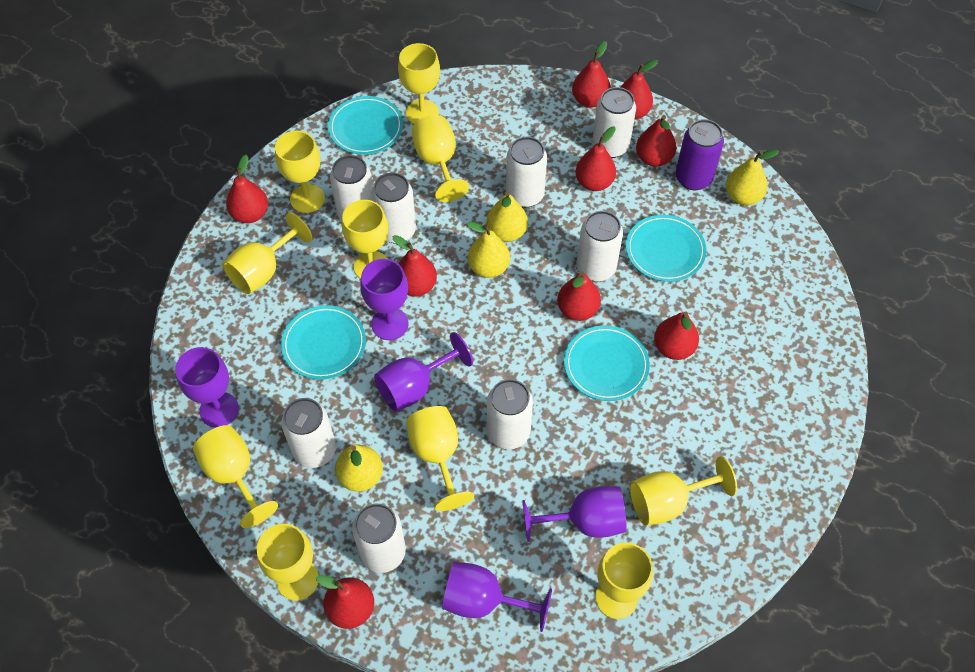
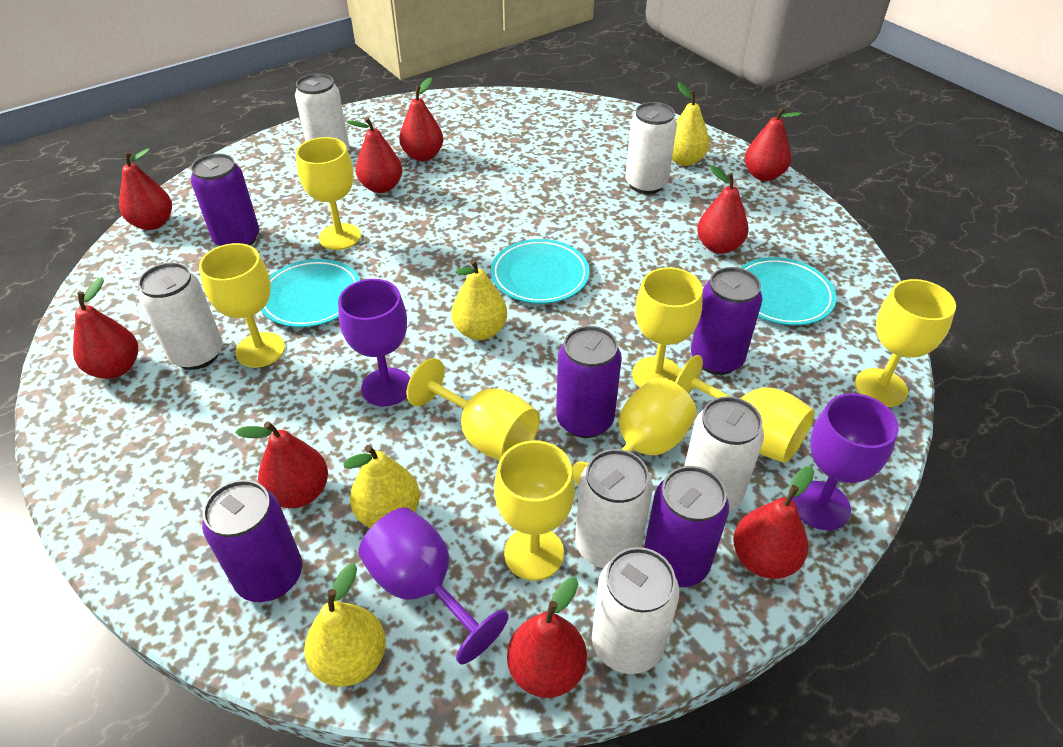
purple can: 1 -> 5
purple goblet: 5 -> 3
turquoise plate: 4 -> 3
white can: 8 -> 6
yellow goblet: 10 -> 8

